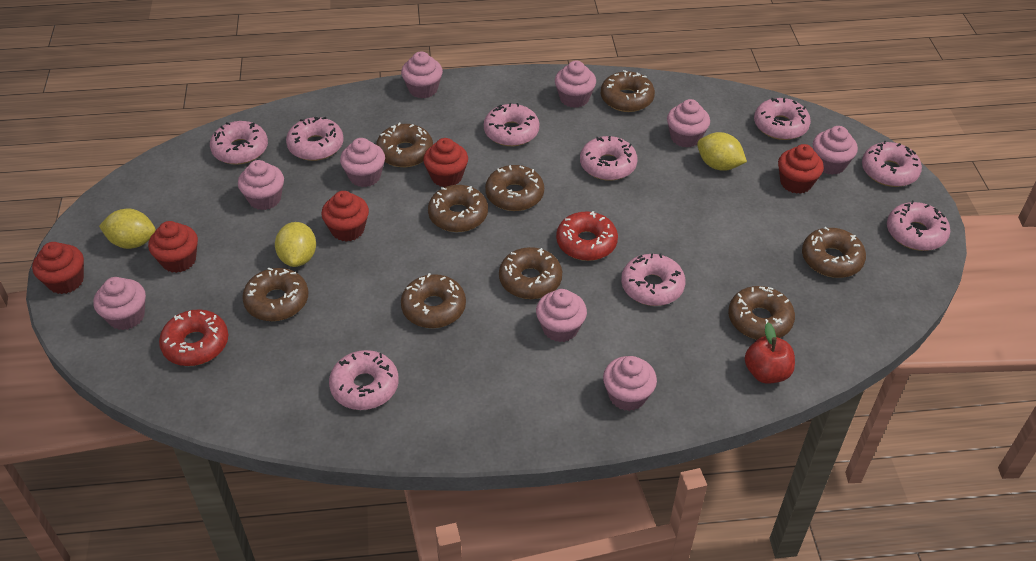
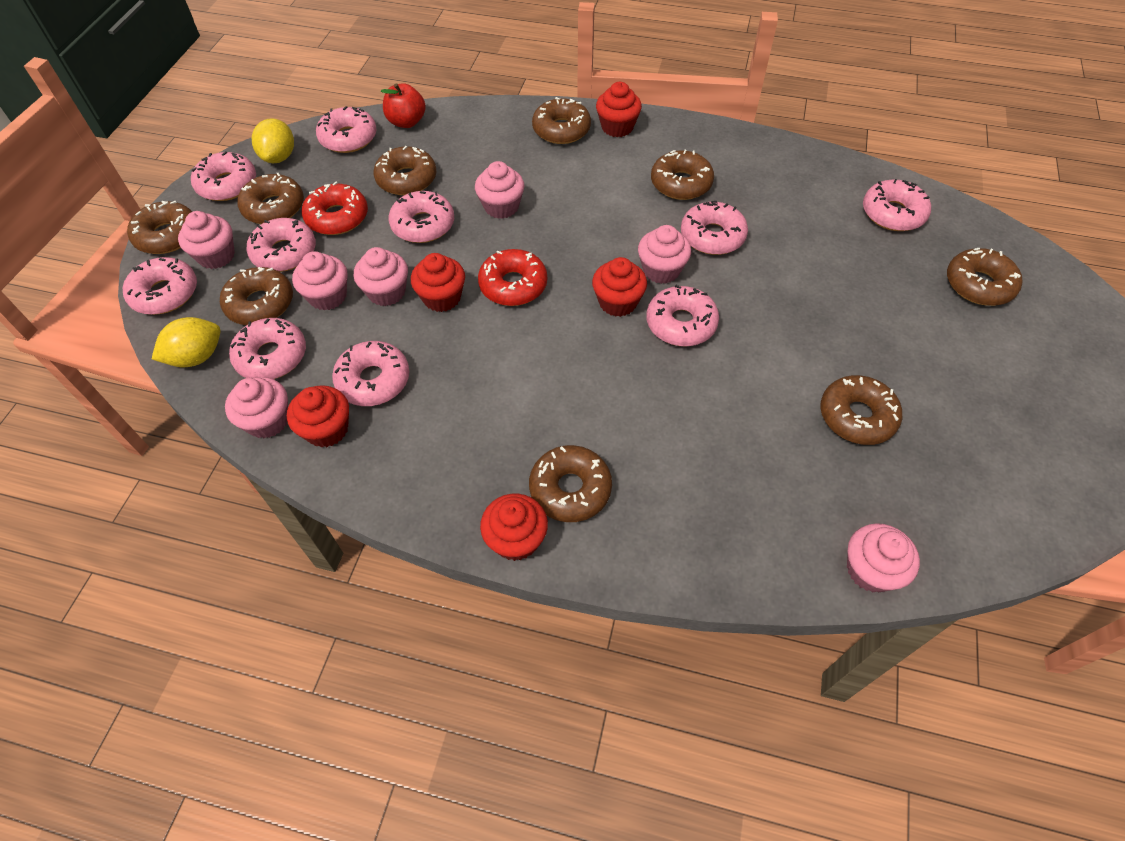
pink cupcake: 9 -> 7
pink donut: 9 -> 10
yellow lemon: 3 -> 2

